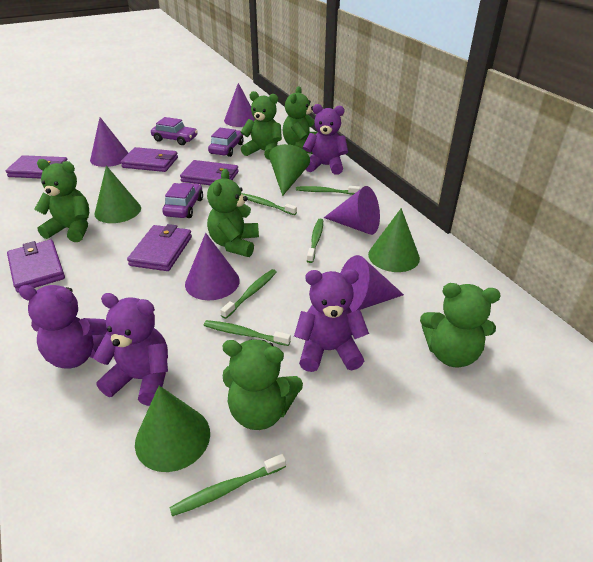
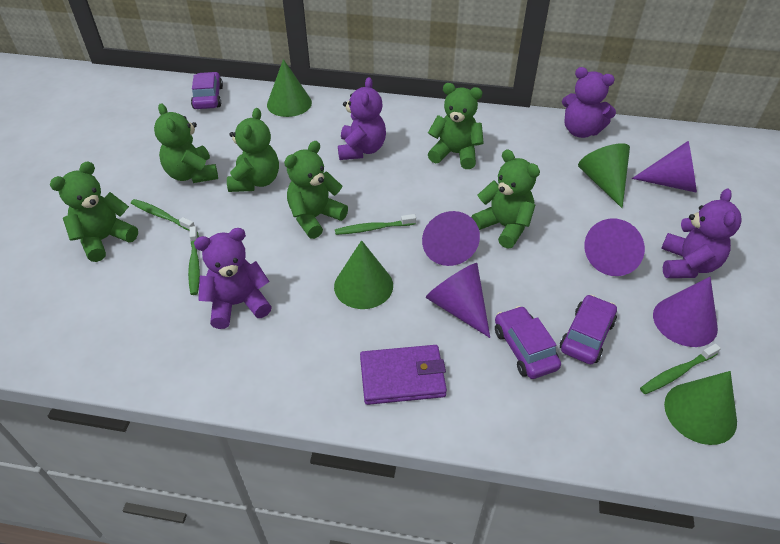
green toothbrush: 6 -> 4
purple wallet: 5 -> 1

